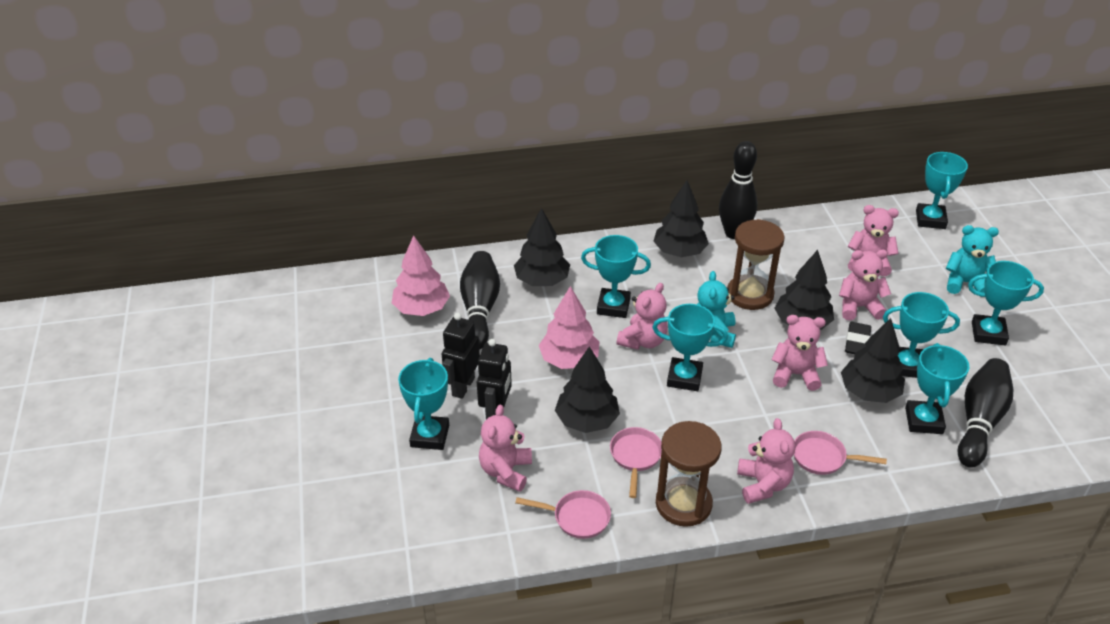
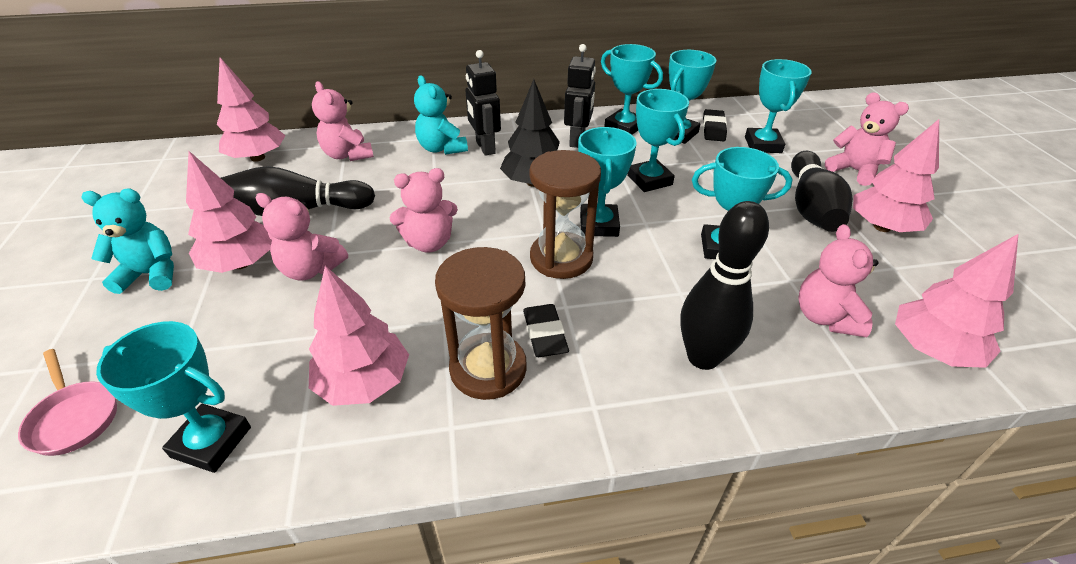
black eraser: 1 -> 2
black tree: 5 -> 1
pink pan: 3 -> 1
pink teddy bear: 6 -> 5
pink tree: 2 -> 5

